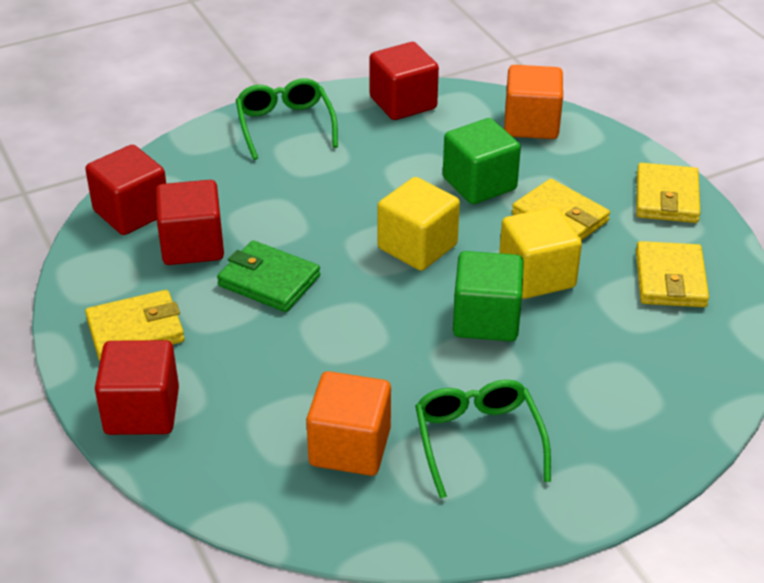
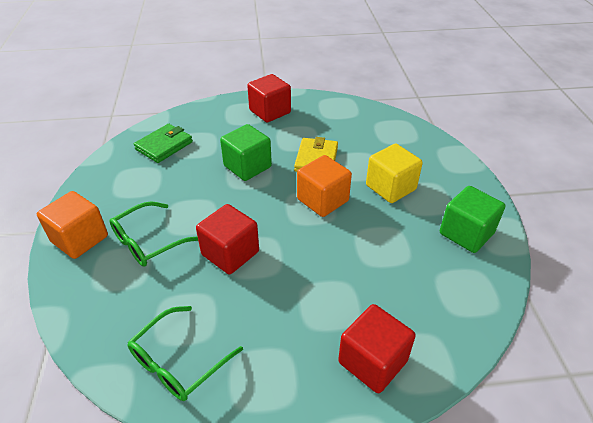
red cube: 4 -> 3
yellow cube: 2 -> 1
yellow wallet: 4 -> 1

